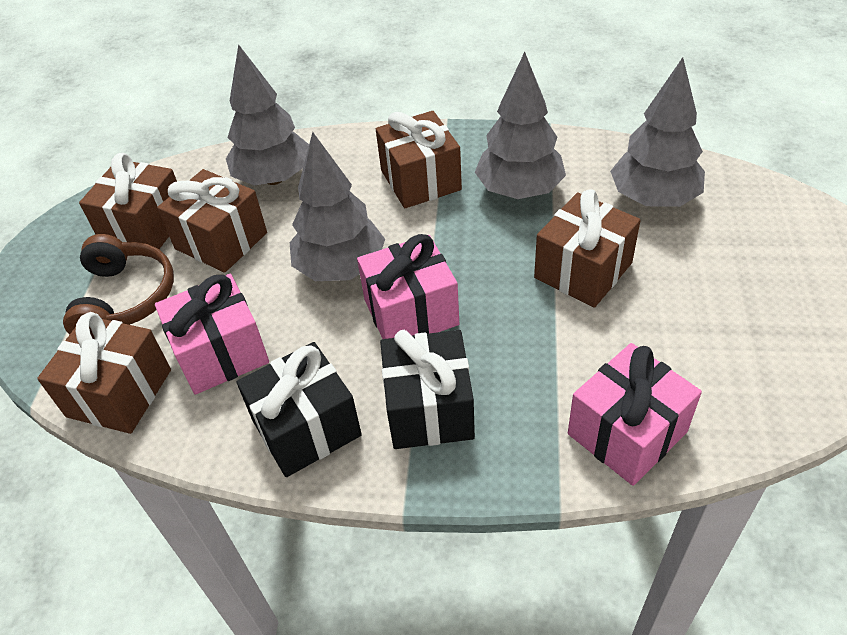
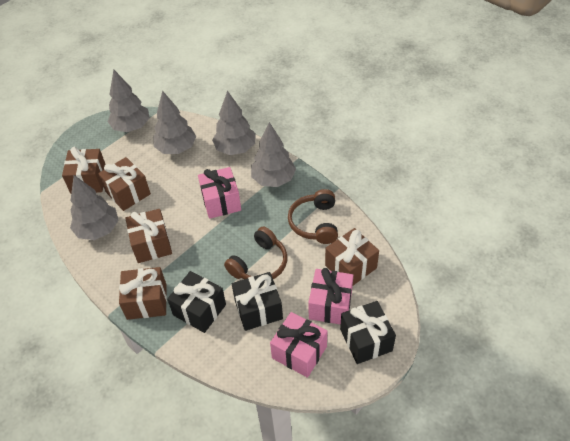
black gift: 2 -> 3
brown headphones: 1 -> 2
grey tree: 4 -> 5

